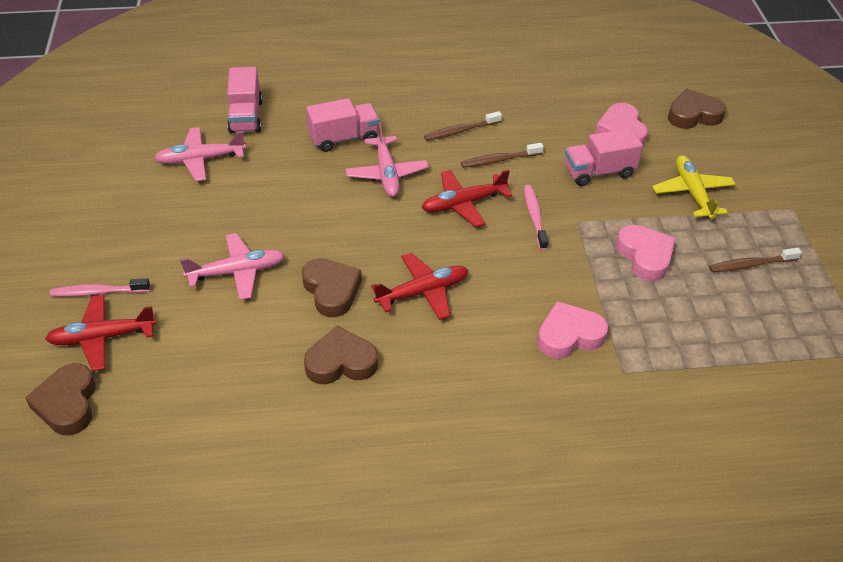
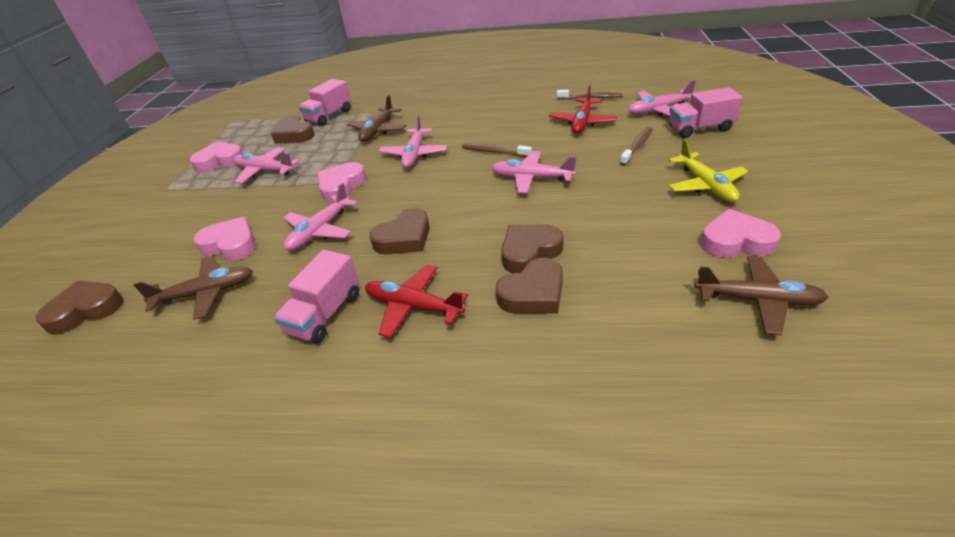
brown heart: 4 -> 5
brown plane: 0 -> 3
pink heart: 3 -> 4
pink plane: 3 -> 5
pink toothbrush: 2 -> 0
red plane: 3 -> 2

